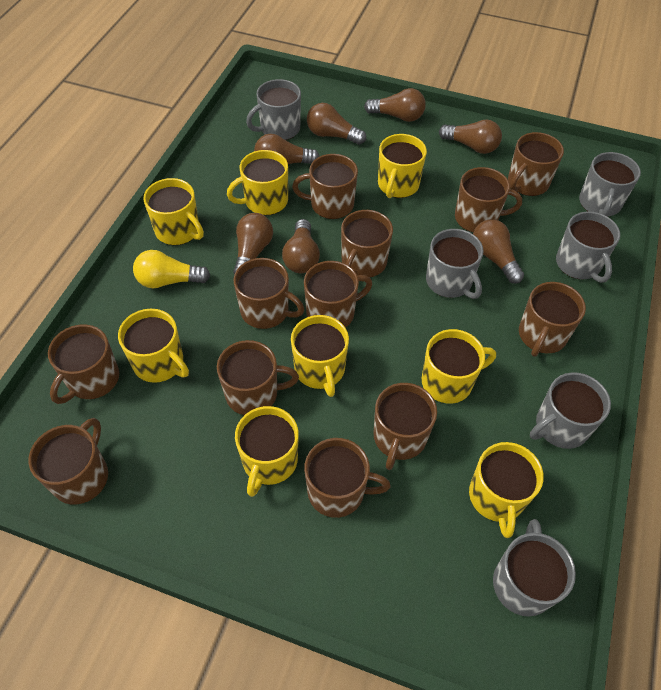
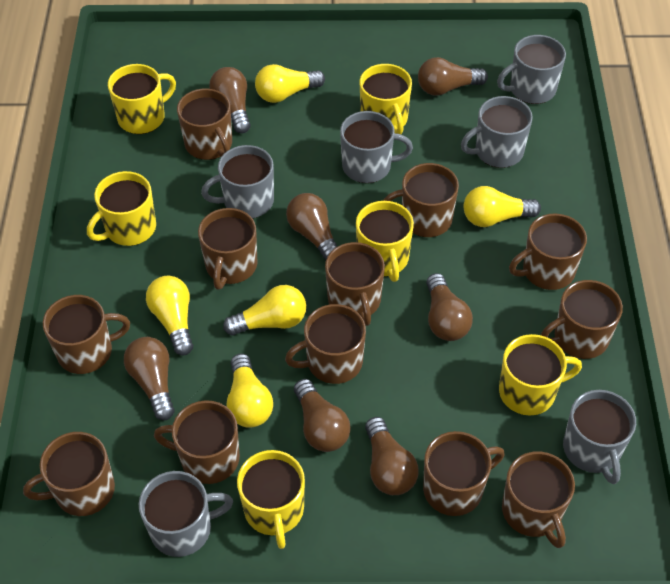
yellow light bulb: 1 -> 5
yellow mug: 8 -> 6

